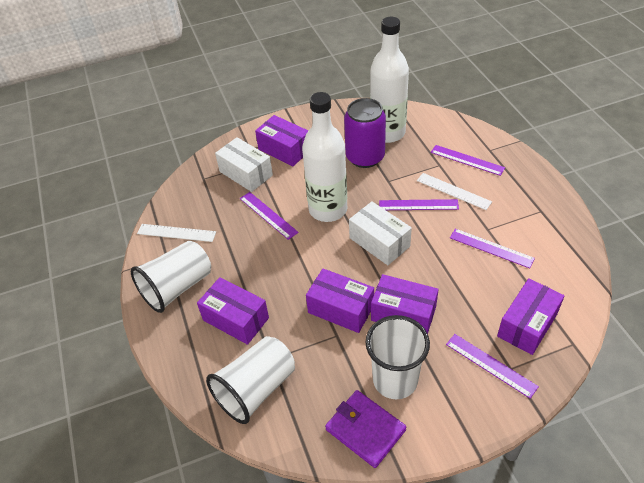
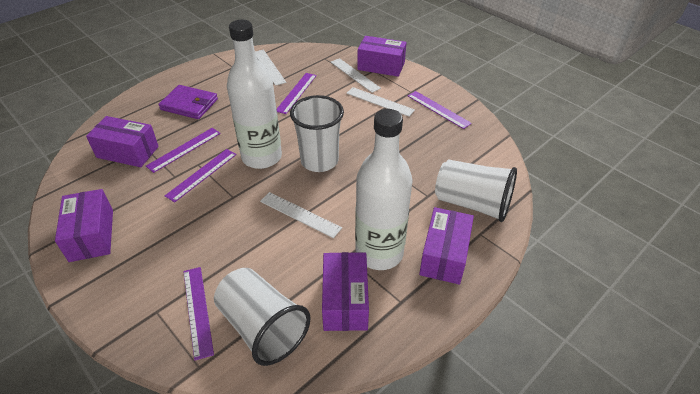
purple can: 1 -> 0
white box: 2 -> 0
white ruler: 2 -> 4

